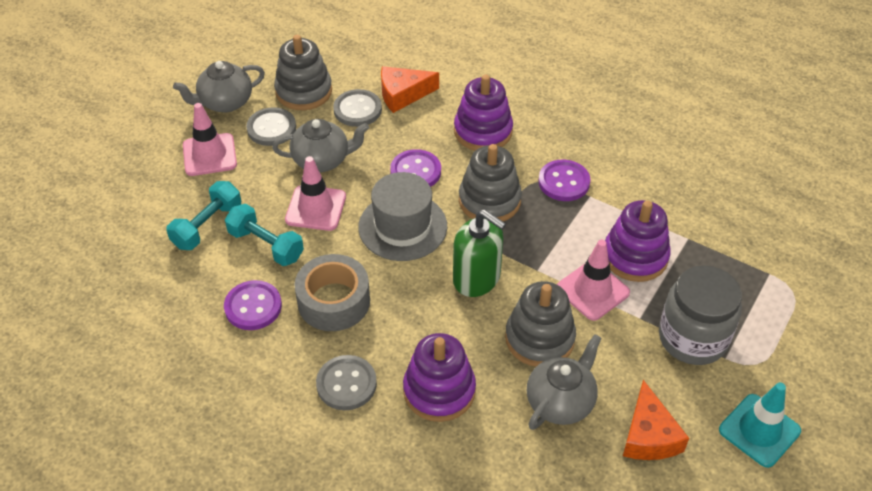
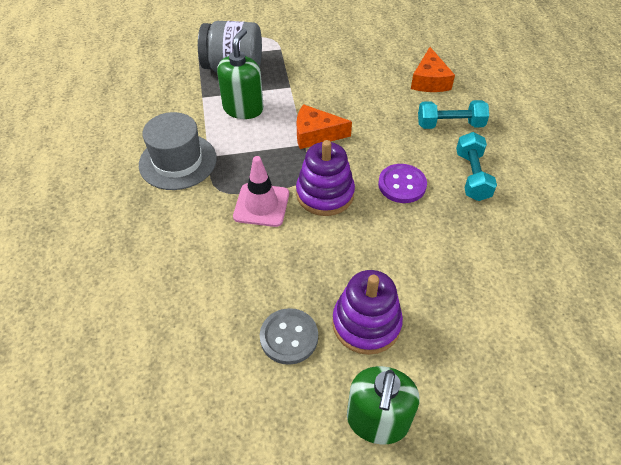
green soap dispenser: 1 -> 2
grey button: 3 -> 1
grey stacking toy: 3 -> 0
grey tape: 1 -> 0
grey teapot: 3 -> 0
pink traffic cone: 3 -> 1
purple button: 3 -> 1
purple stacking toy: 3 -> 2
turquoise traffic cone: 1 -> 0

